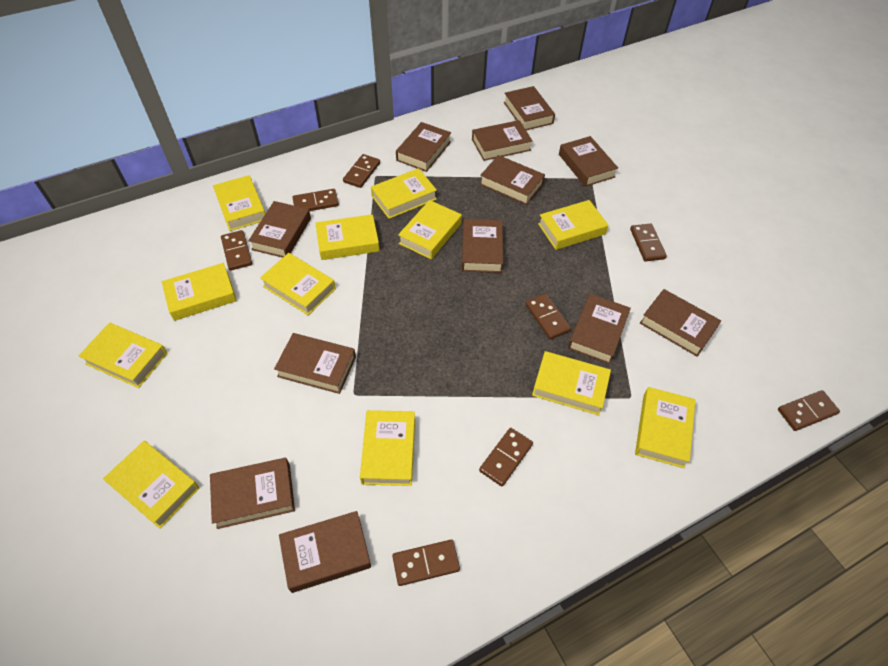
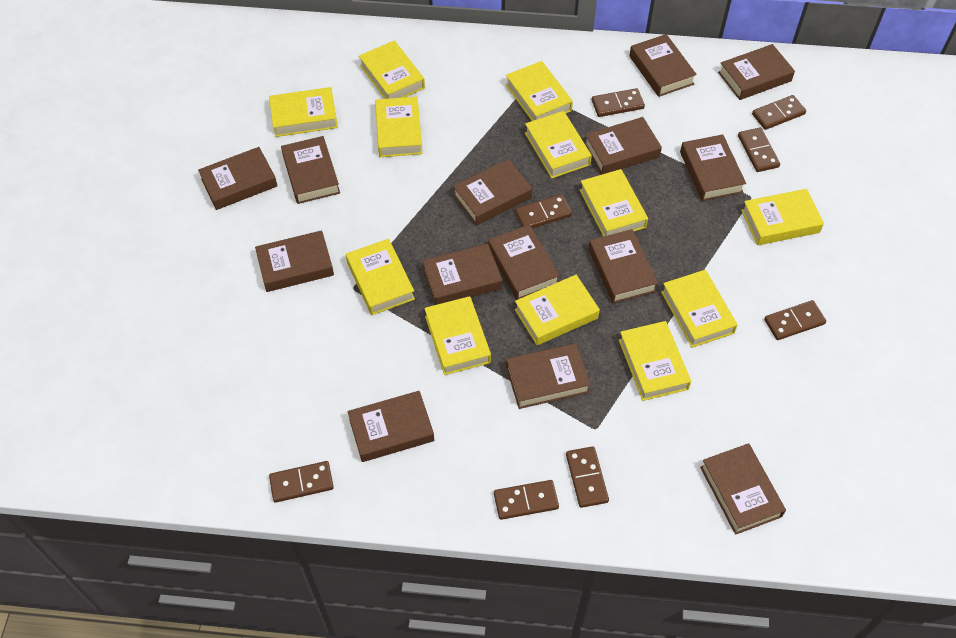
brown book: 12 -> 14

